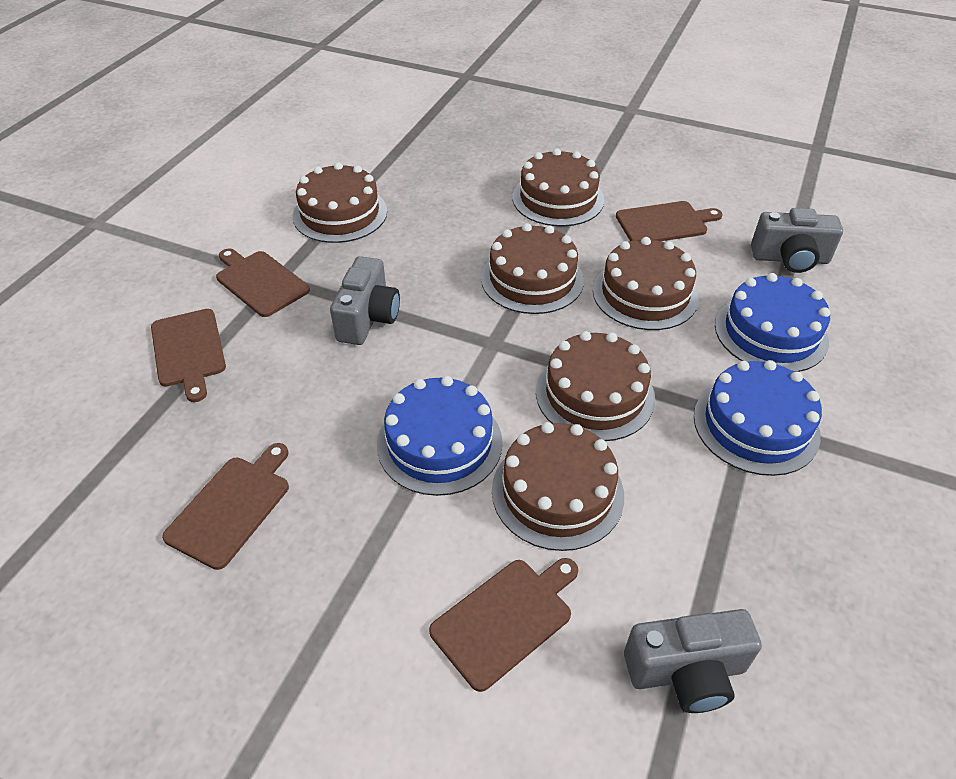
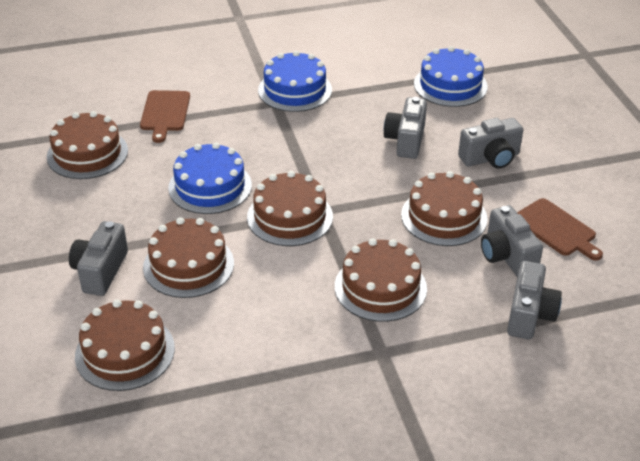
brown cutting board: 5 -> 2
grey camera: 3 -> 5

